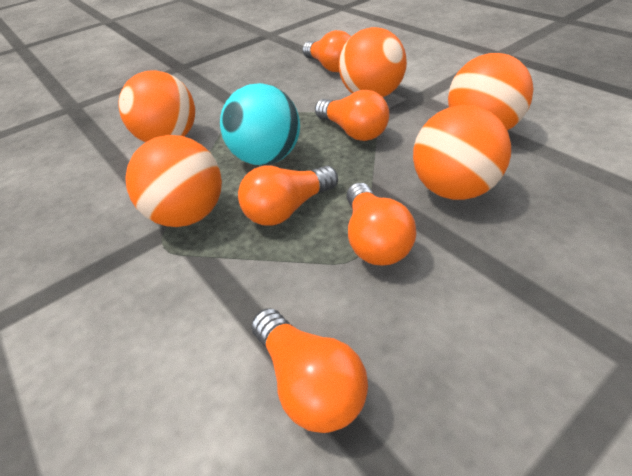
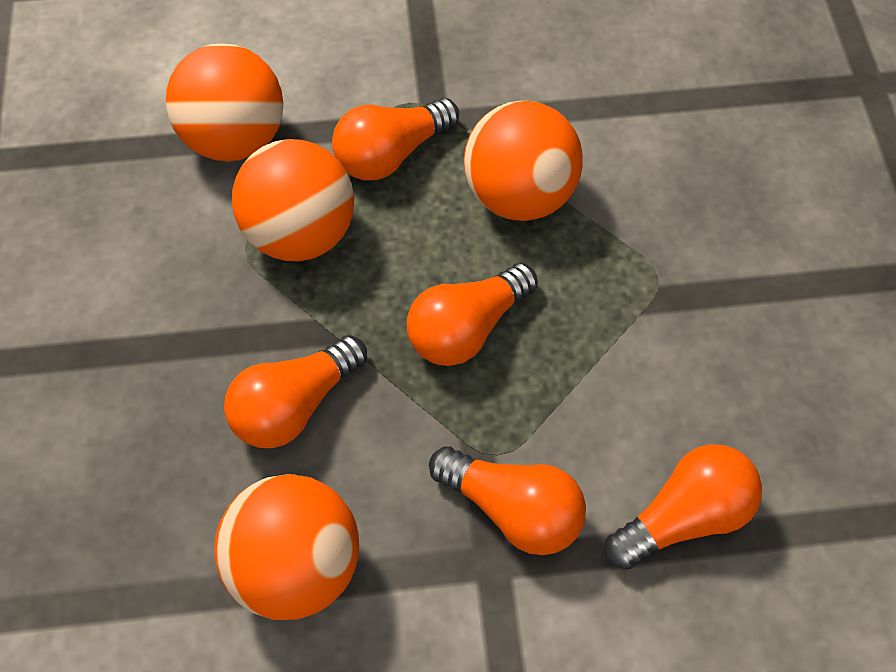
orange ball: 5 -> 4
turquoise ball: 1 -> 0

